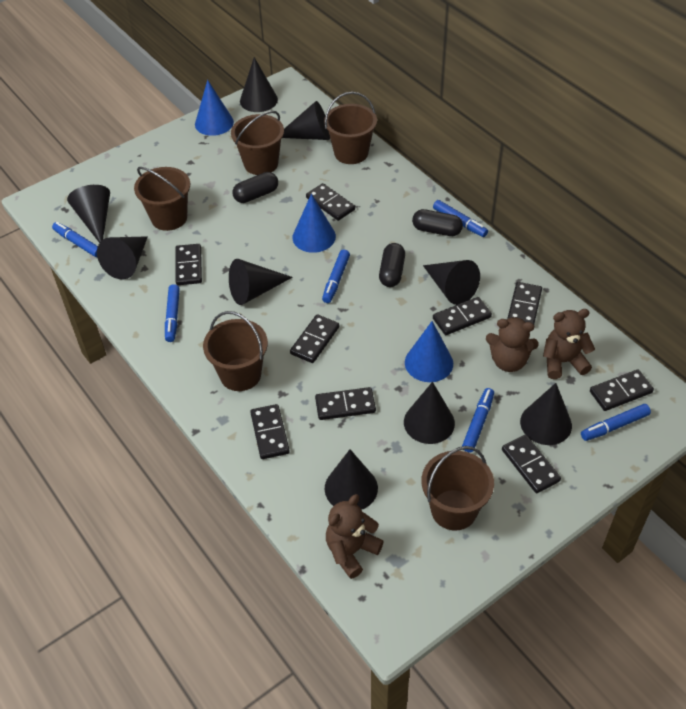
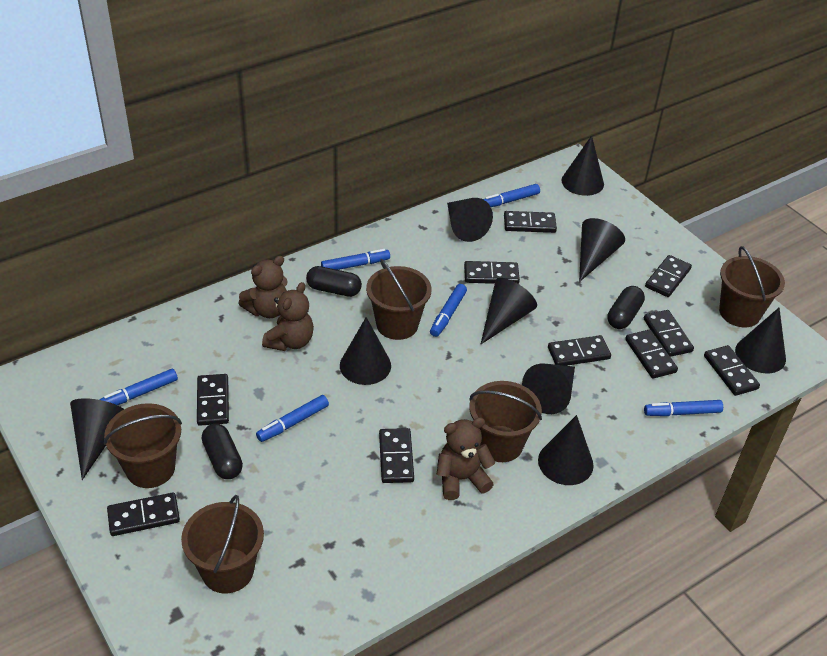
black domino: 9 -> 10
blue cone: 3 -> 0

